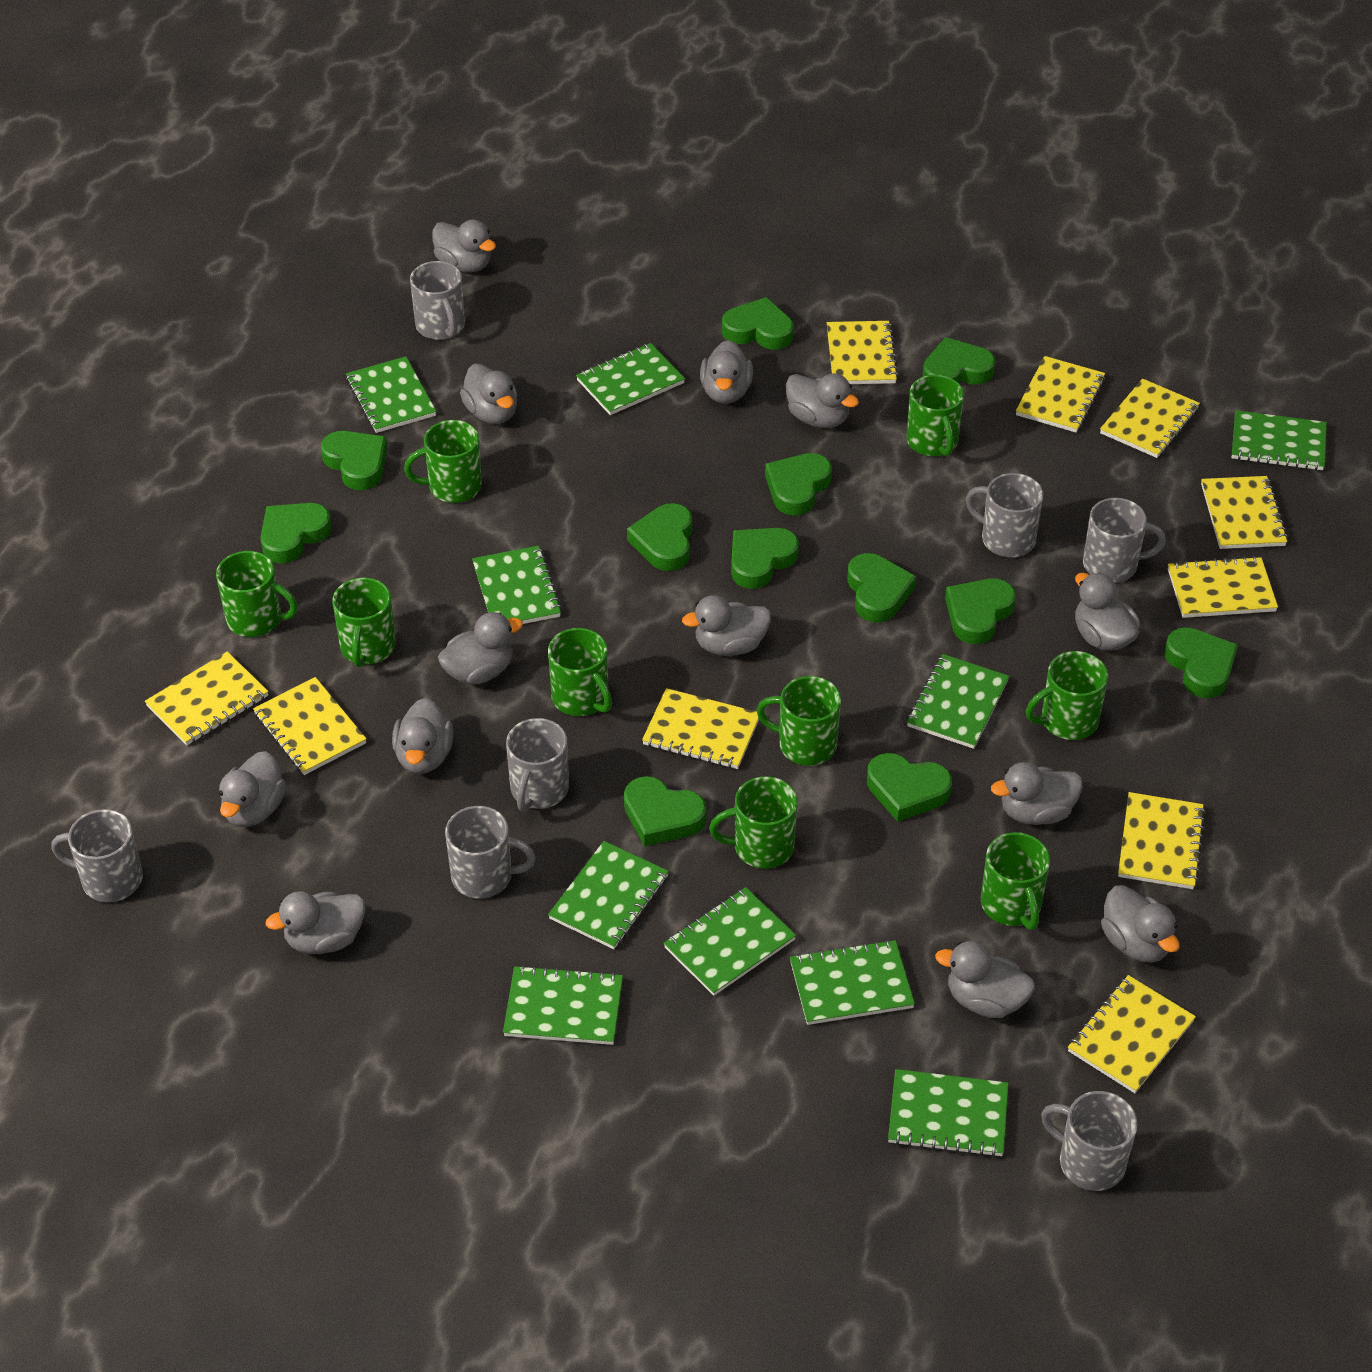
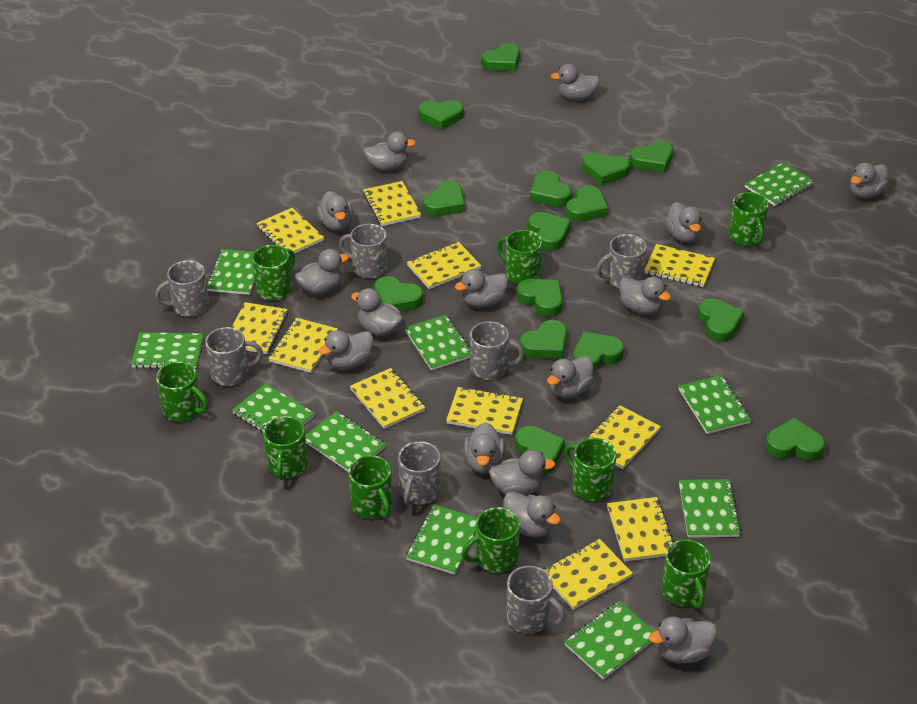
green heart: 12 -> 15
grey duck: 13 -> 15
yellow notebook: 10 -> 11

